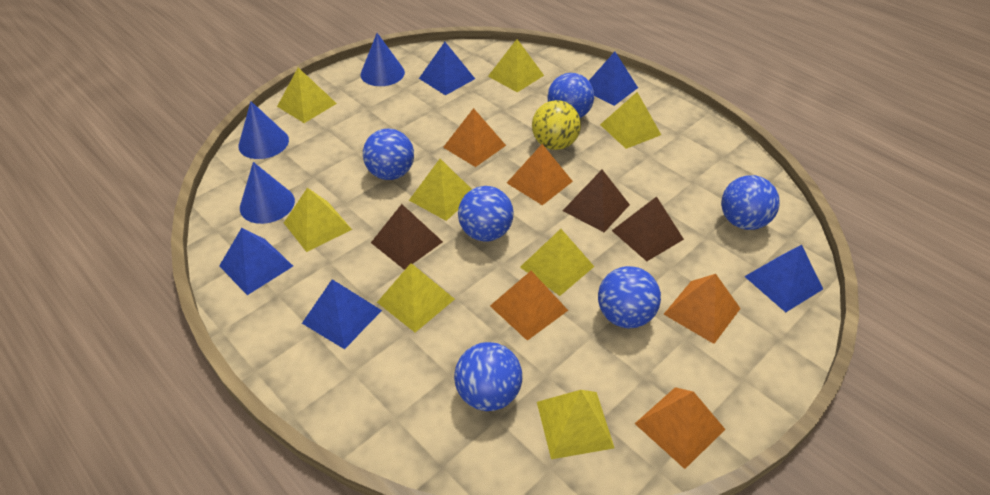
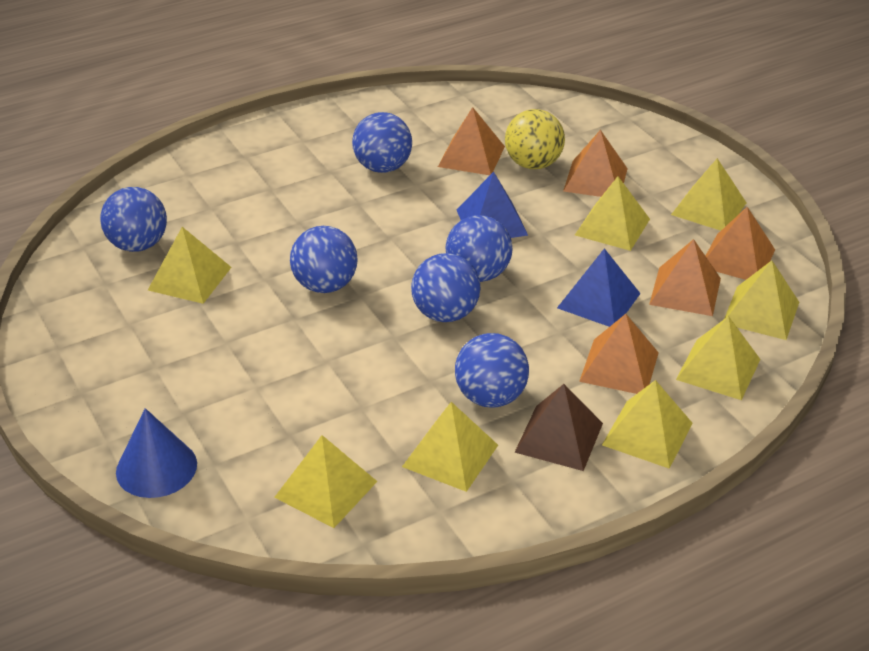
blue cone: 3 -> 1
blue pyramid: 5 -> 2
brown pyramid: 3 -> 1

